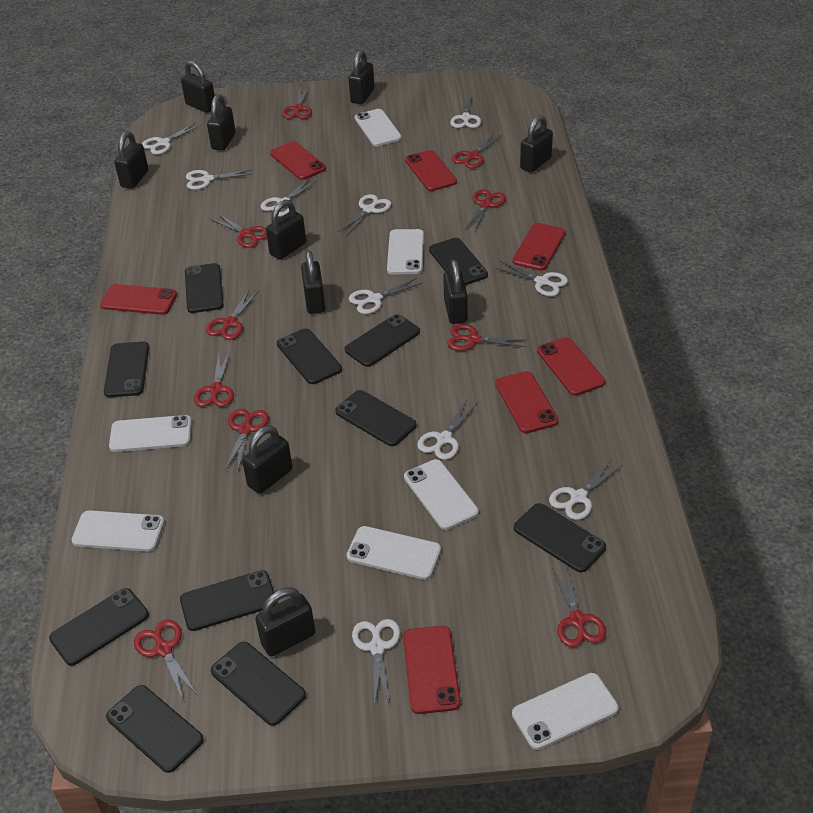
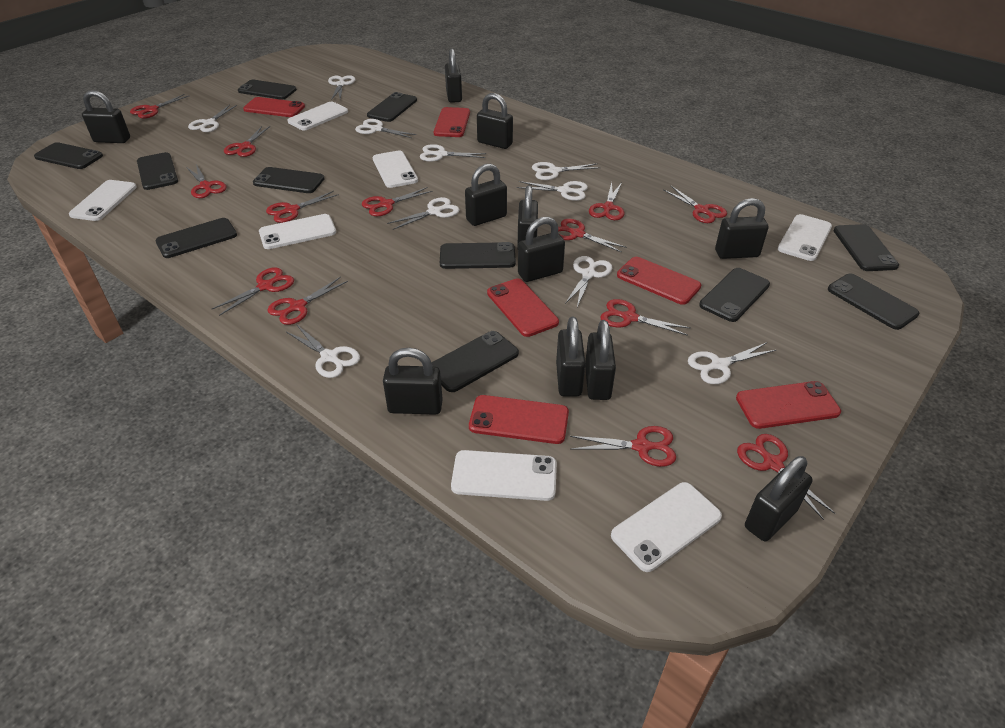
black padlock: 10 -> 11
red phone: 7 -> 6
red scissors: 10 -> 13

